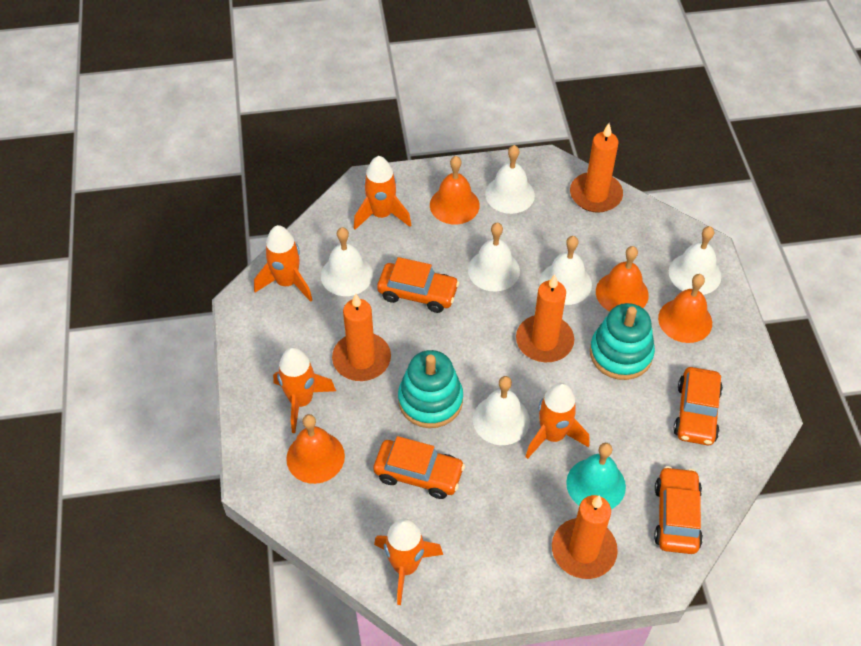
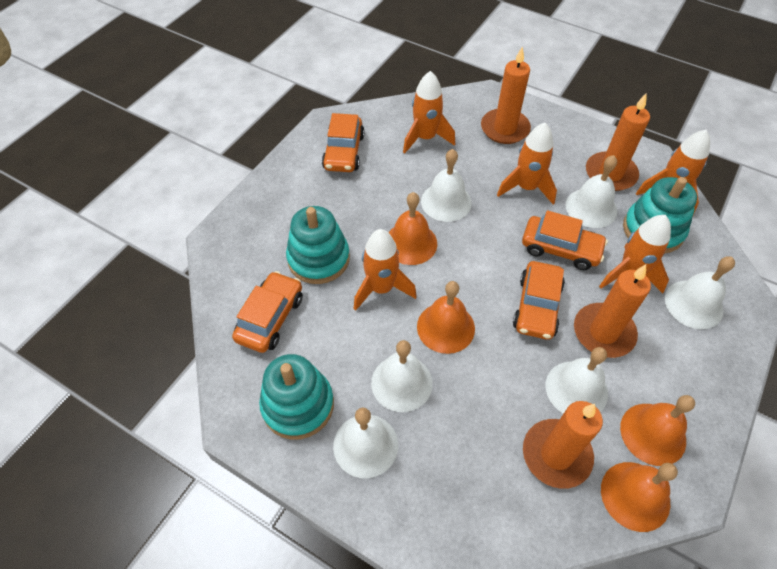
turquoise bell: 1 -> 0
turquoise stacking toy: 2 -> 3

